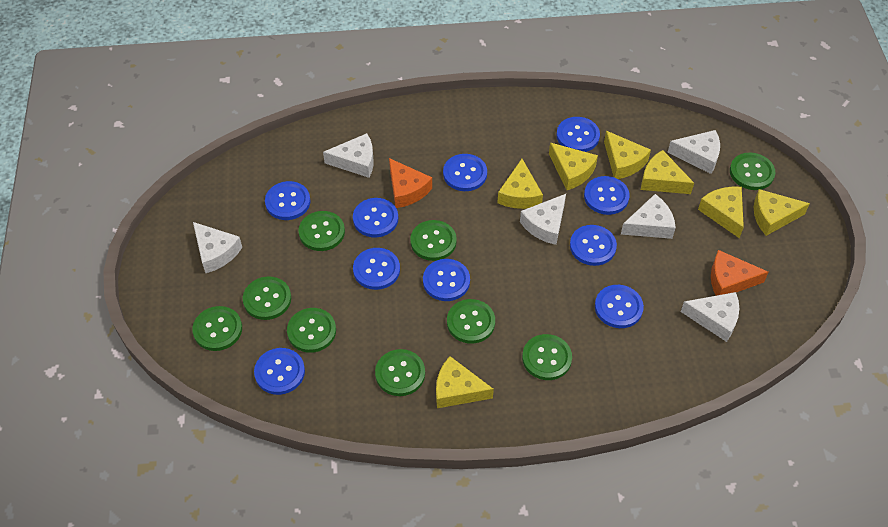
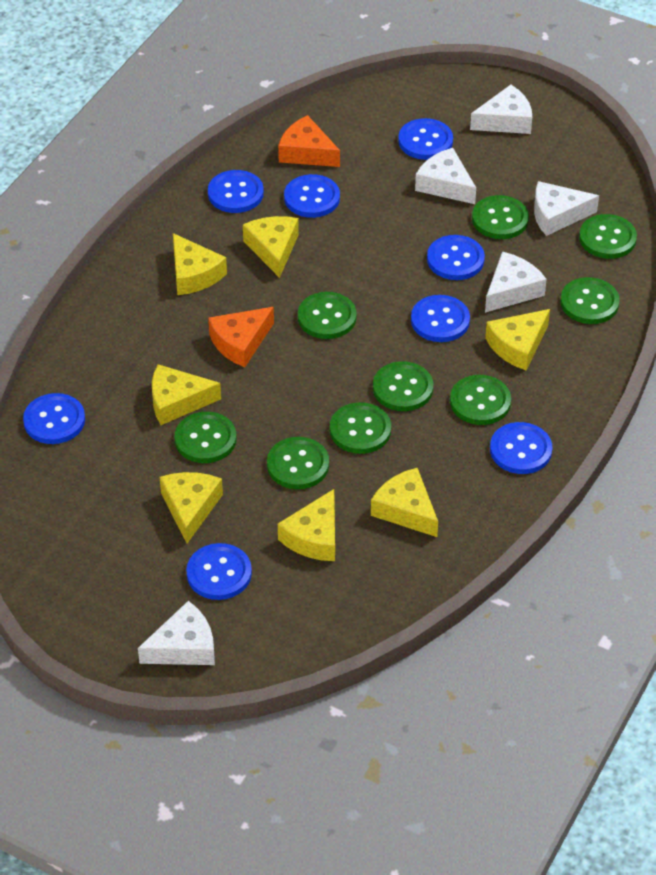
blue button: 10 -> 8
white cheese: 6 -> 5

